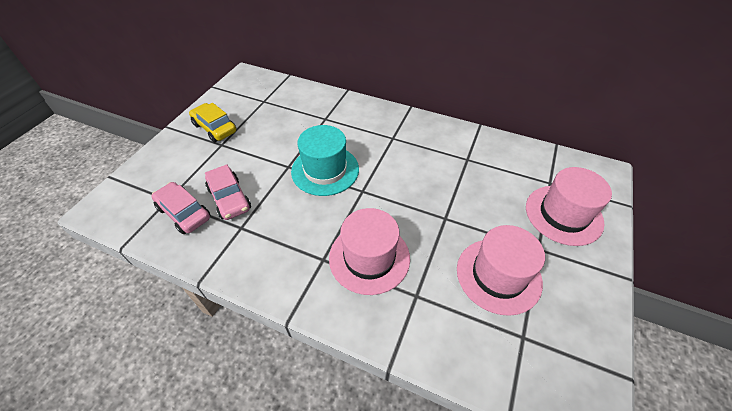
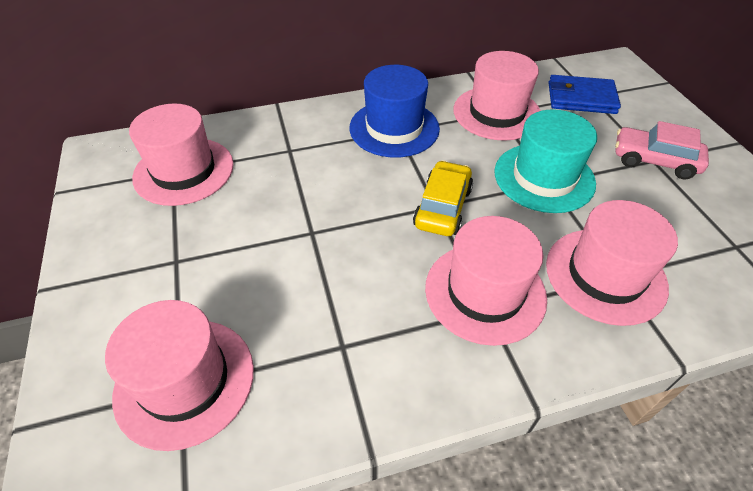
blue hat: 0 -> 1
blue wallet: 0 -> 1
pink car: 2 -> 1
pink hat: 3 -> 5

